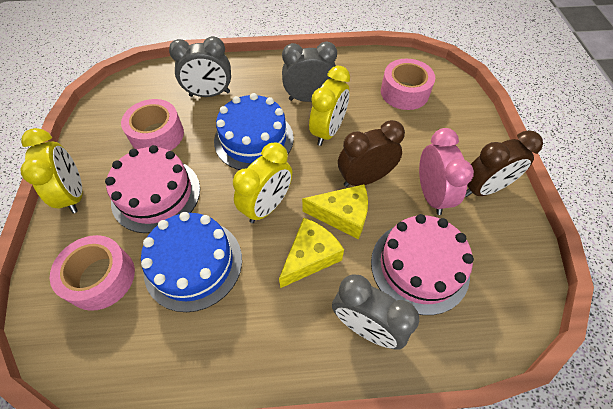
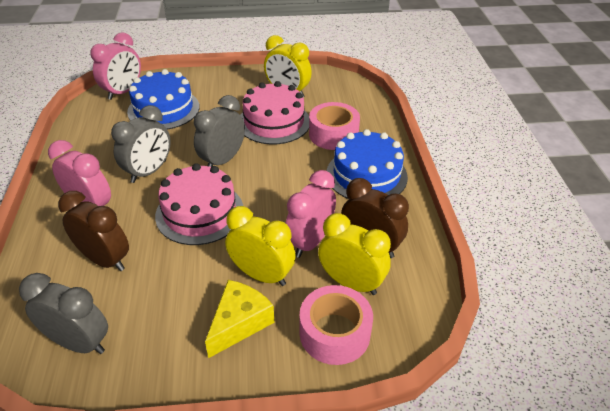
pink clock: 1 -> 3
pink tape: 3 -> 2
yellow cheese: 2 -> 1

